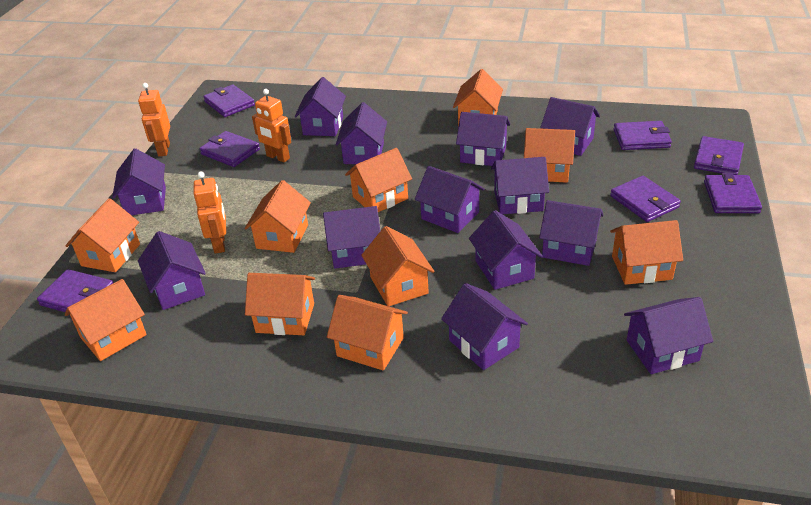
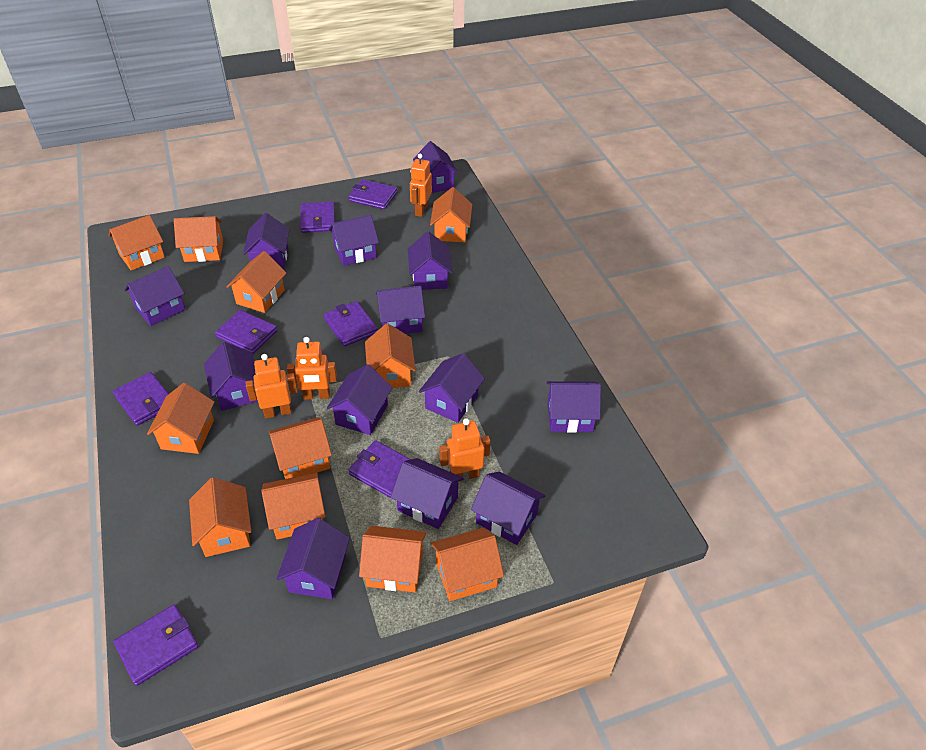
orange house: 10 -> 11
orange robot: 3 -> 4

